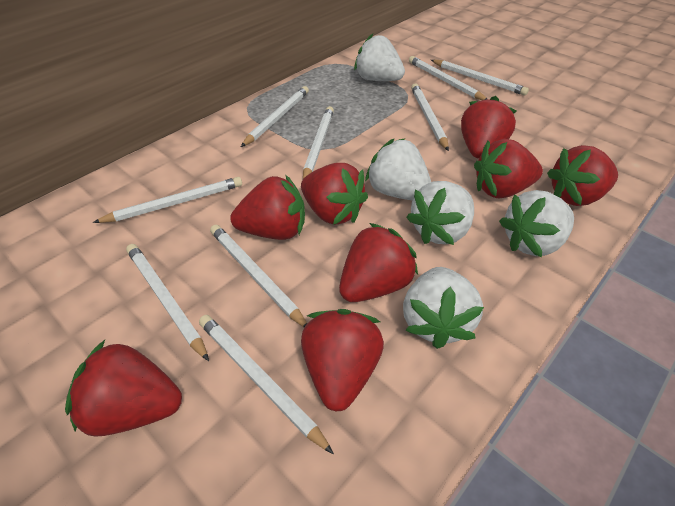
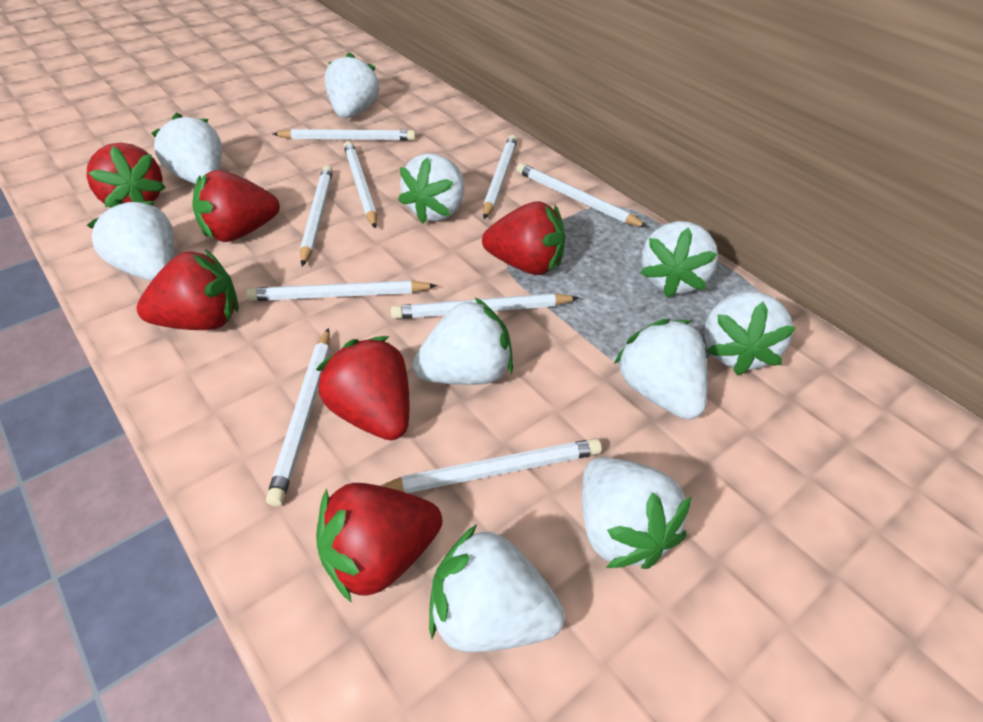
red strawberry: 8 -> 6
white strawberry: 5 -> 10

